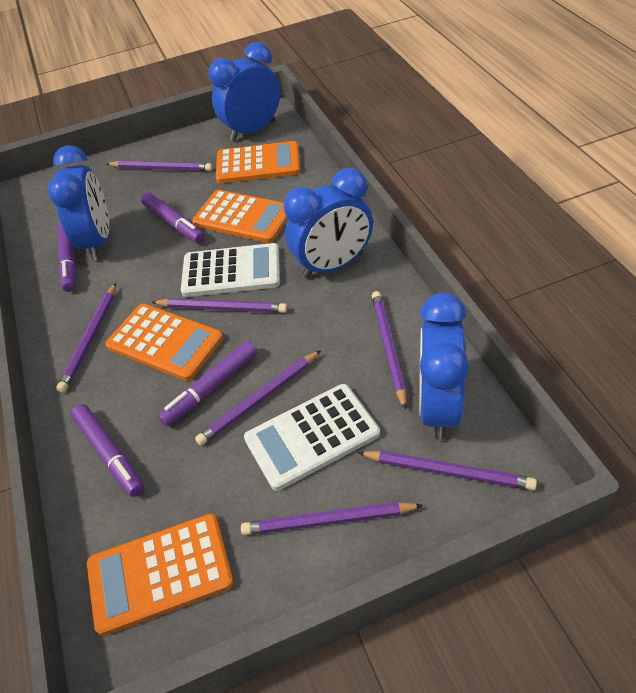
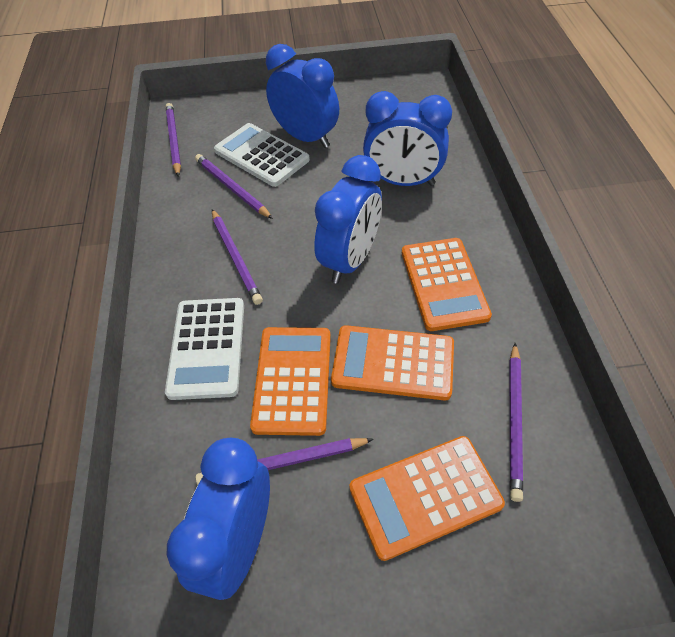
purple marker: 4 -> 0
purple pencil: 7 -> 5

